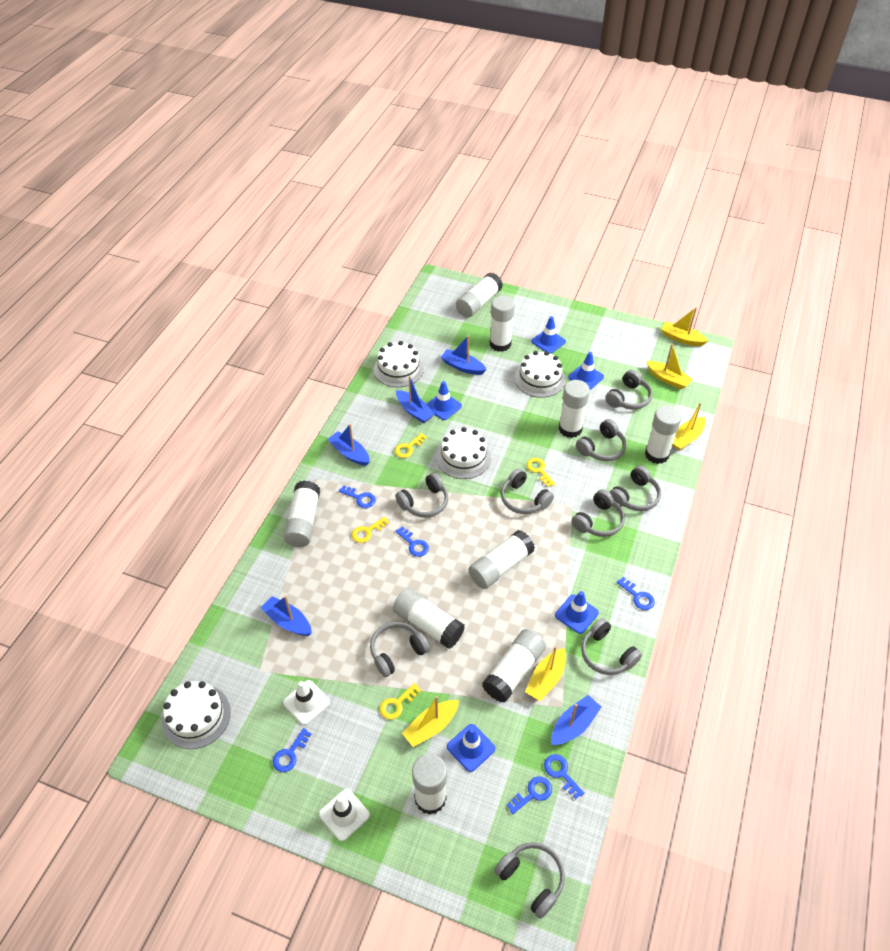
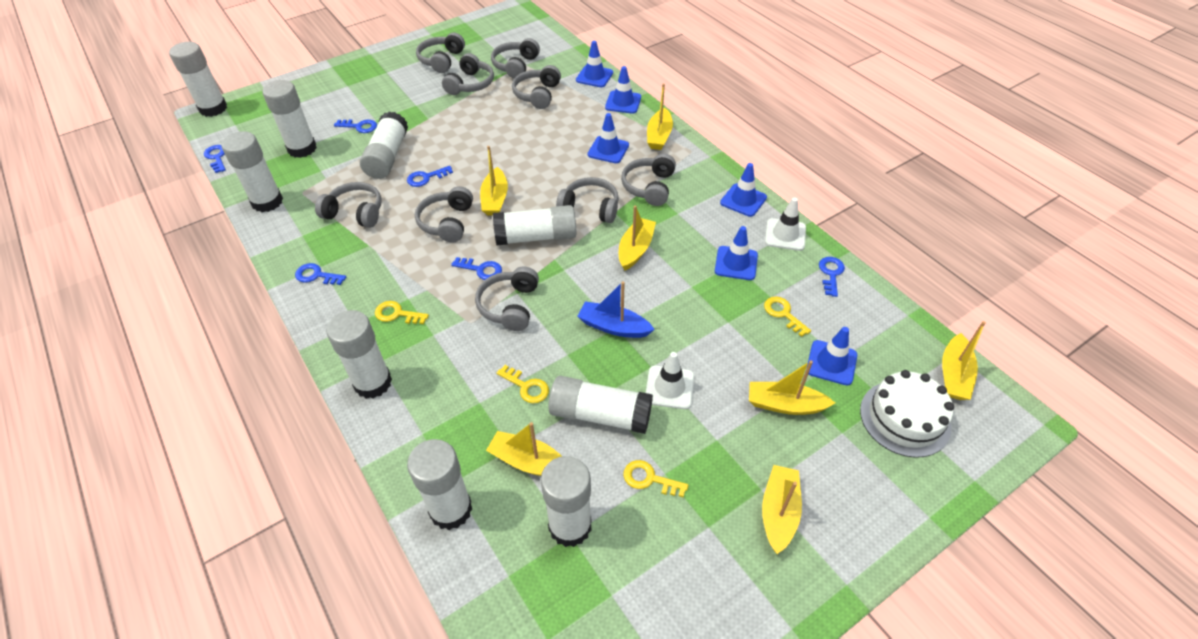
blue boat: 5 -> 1
blue traffic cone: 5 -> 6
white cake: 4 -> 1
yellow boat: 5 -> 7

